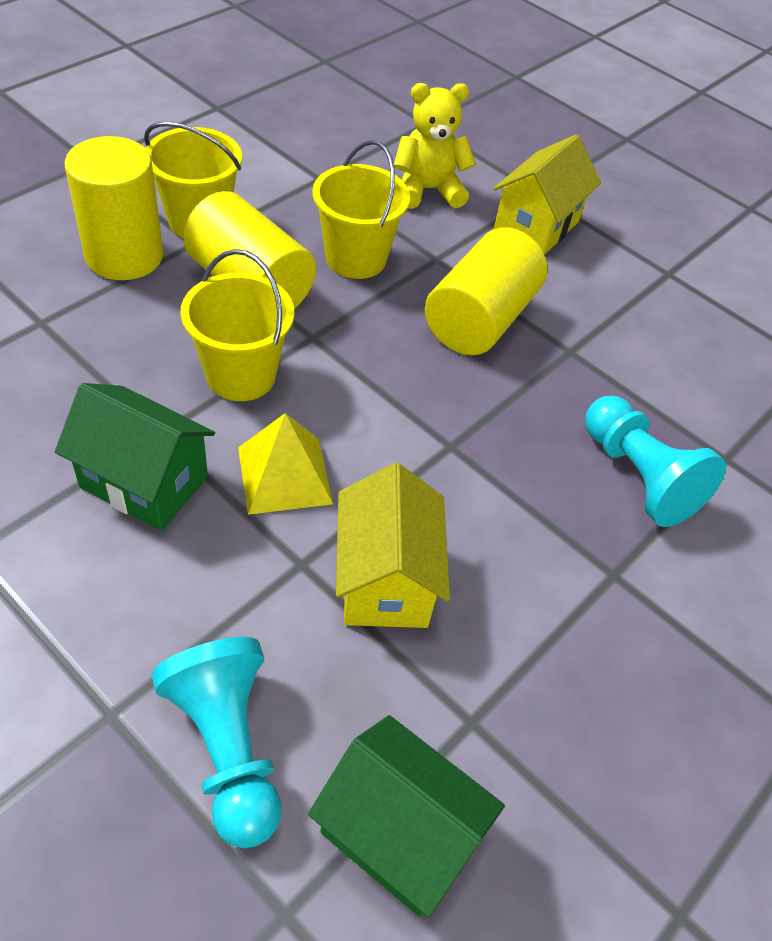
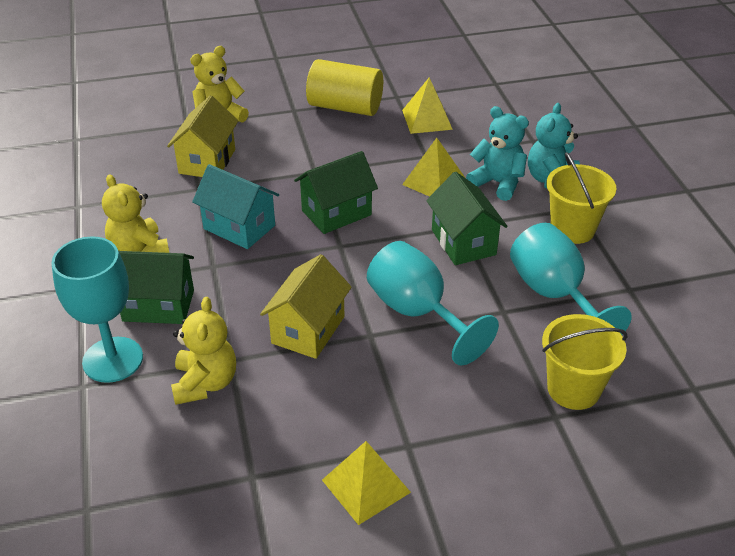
green house: 2 -> 3
turquoise goblet: 0 -> 3
turquoise house: 0 -> 1
turquoise pawn: 2 -> 0
turquoise teddy bear: 0 -> 2
yellow bucket: 3 -> 2
yellow cylinder: 3 -> 1
yellow pyramid: 1 -> 3
yellow teddy bear: 1 -> 3

